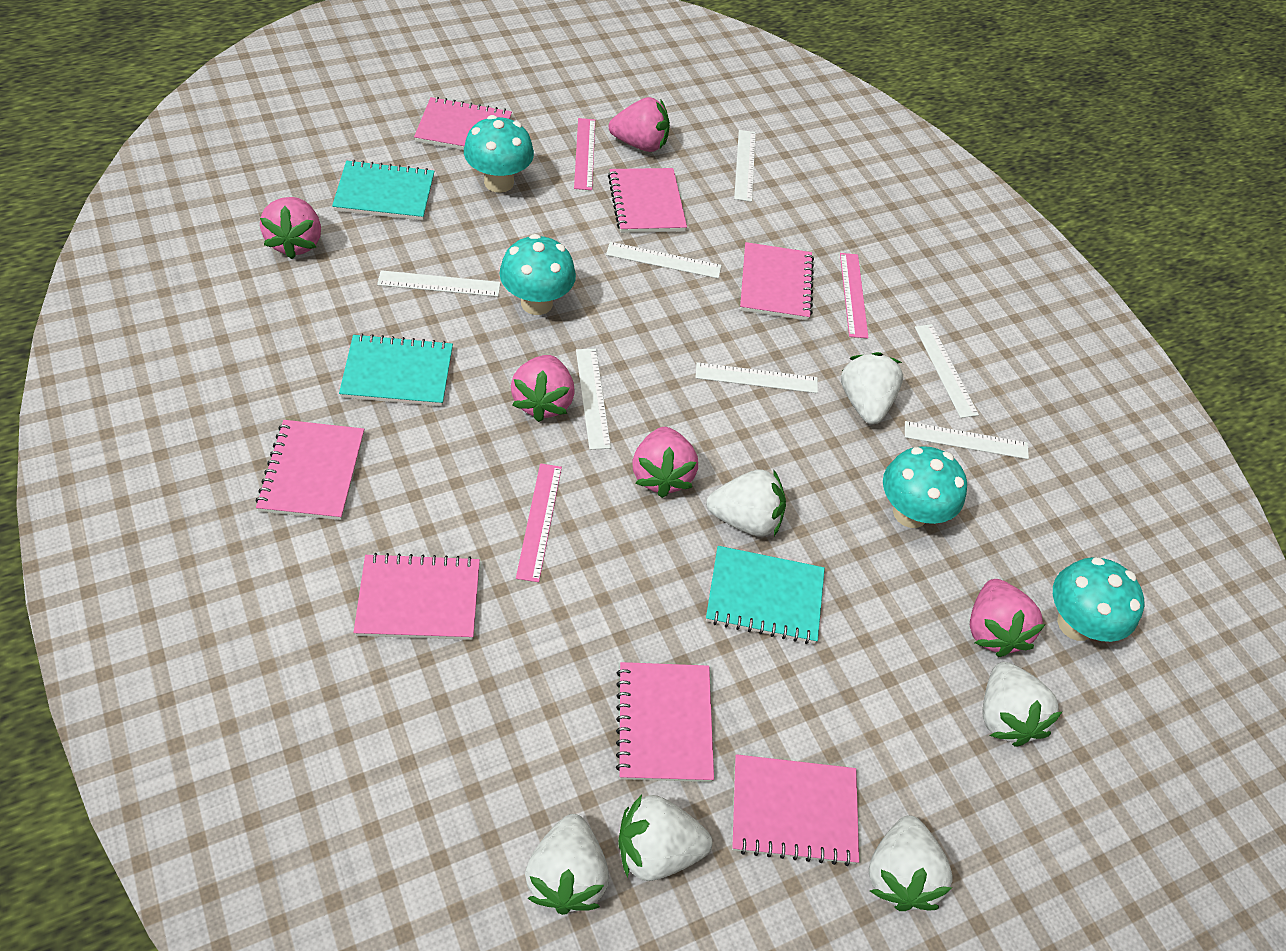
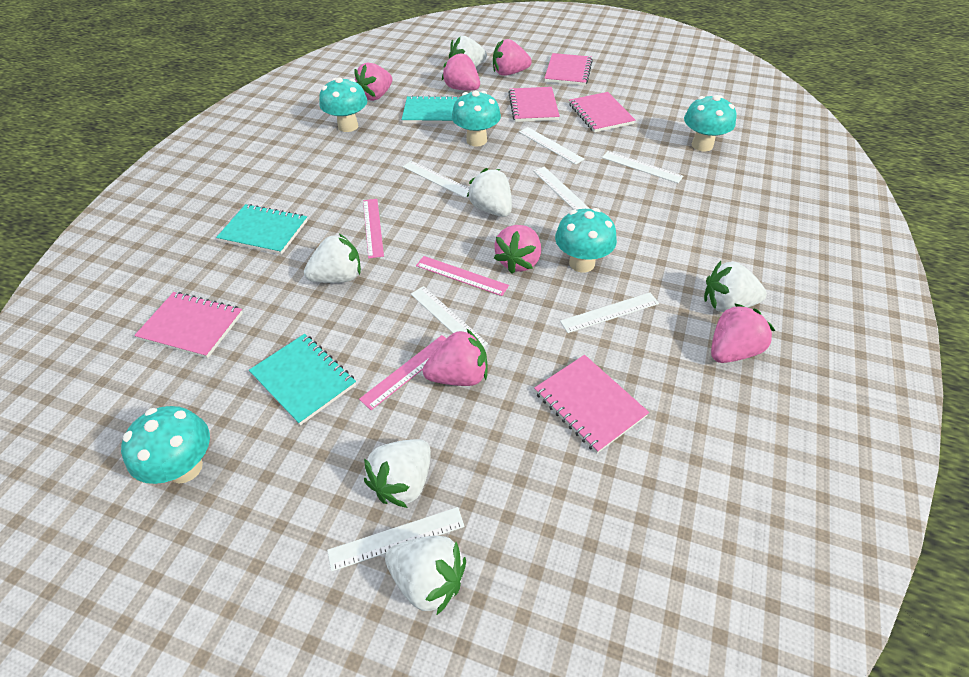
pink notebook: 7 -> 5
pink strawberry: 5 -> 6
turquoise mushroom: 4 -> 5

